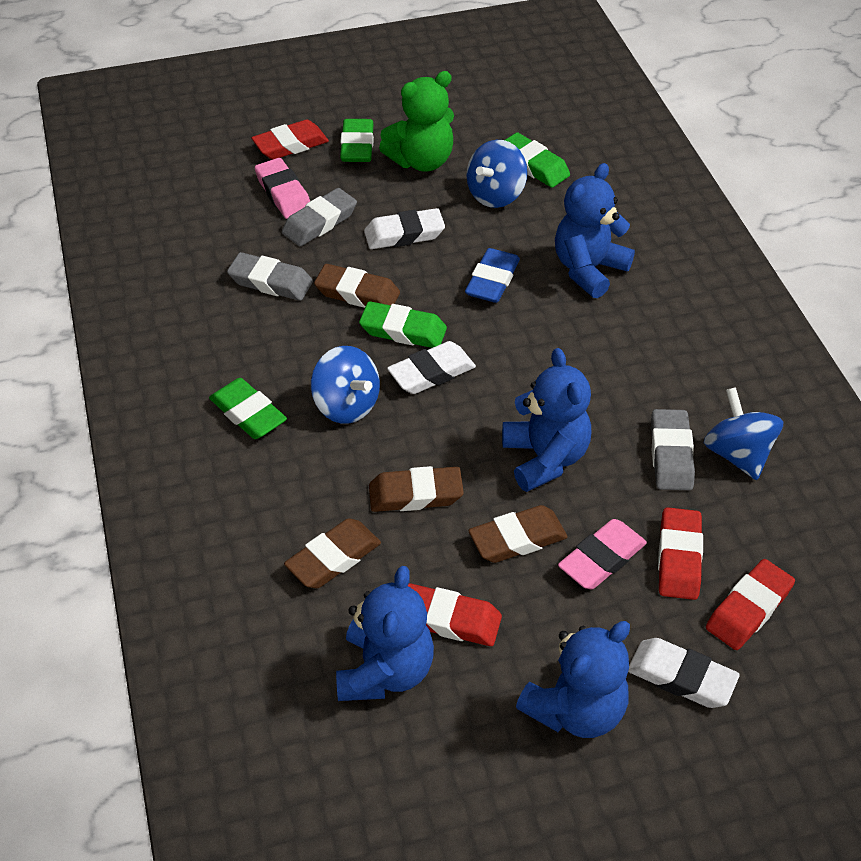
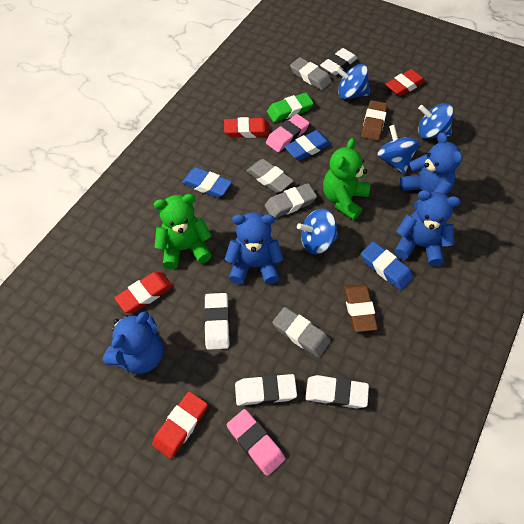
blue eraser: 1 -> 3
blue spinning top: 3 -> 4
brown eraser: 4 -> 2
green eraser: 4 -> 1
green teddy bear: 1 -> 2
grey eraser: 3 -> 4
white eraser: 3 -> 4

